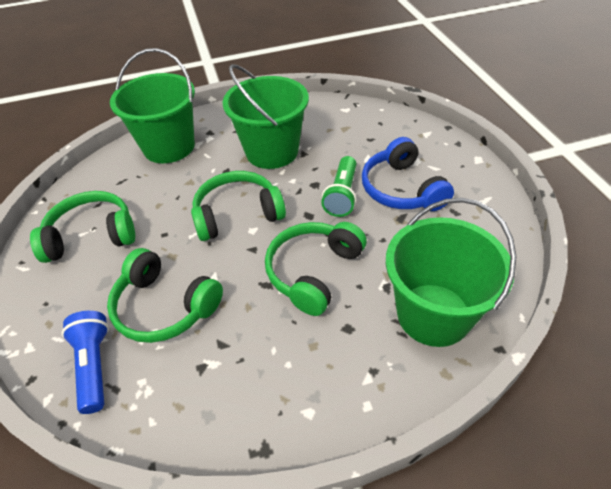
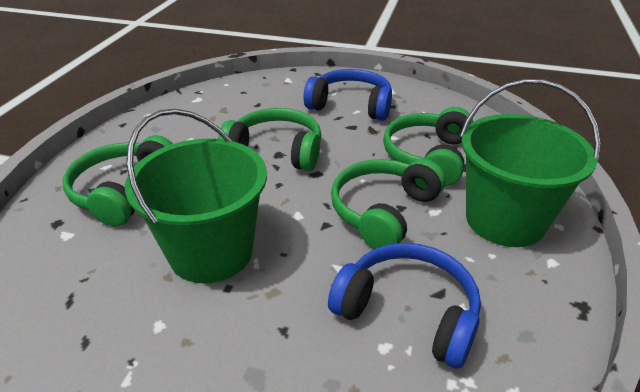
blue flashlight: 1 -> 0
blue headphones: 1 -> 2
green bucket: 3 -> 2
green flashlight: 1 -> 0

